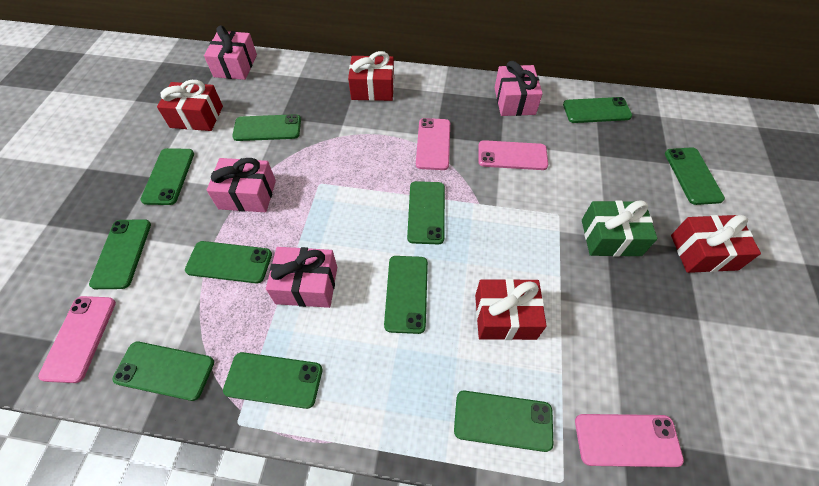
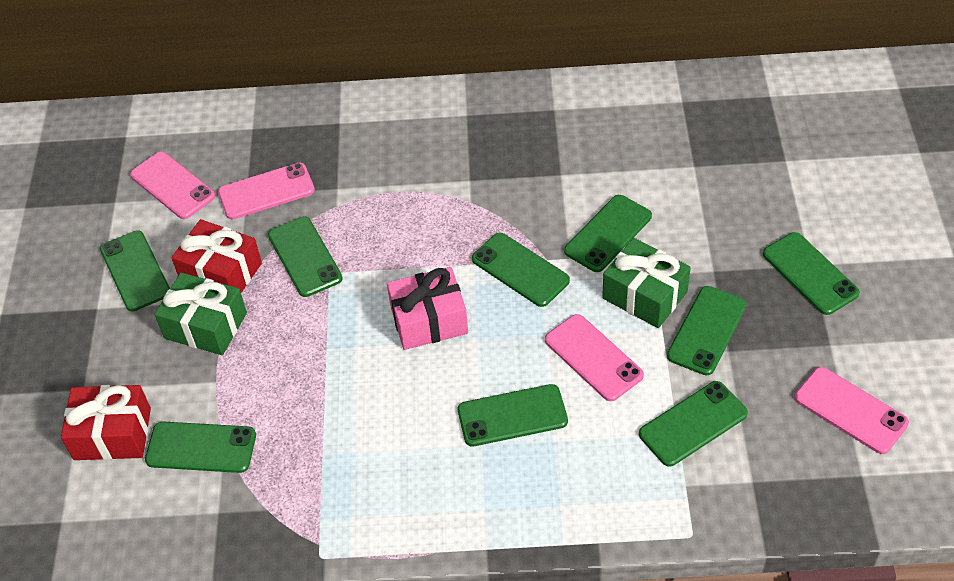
green gift: 1 -> 2
green phone: 11 -> 9
pink gift: 4 -> 1
red gift: 4 -> 2

